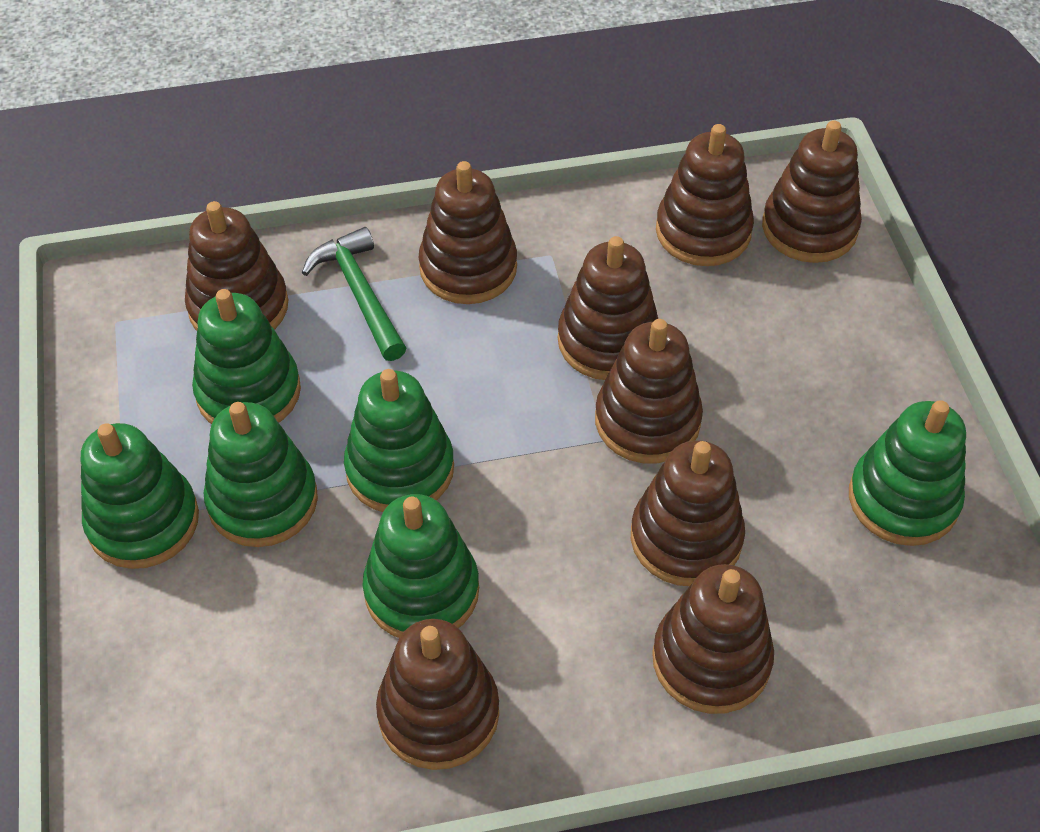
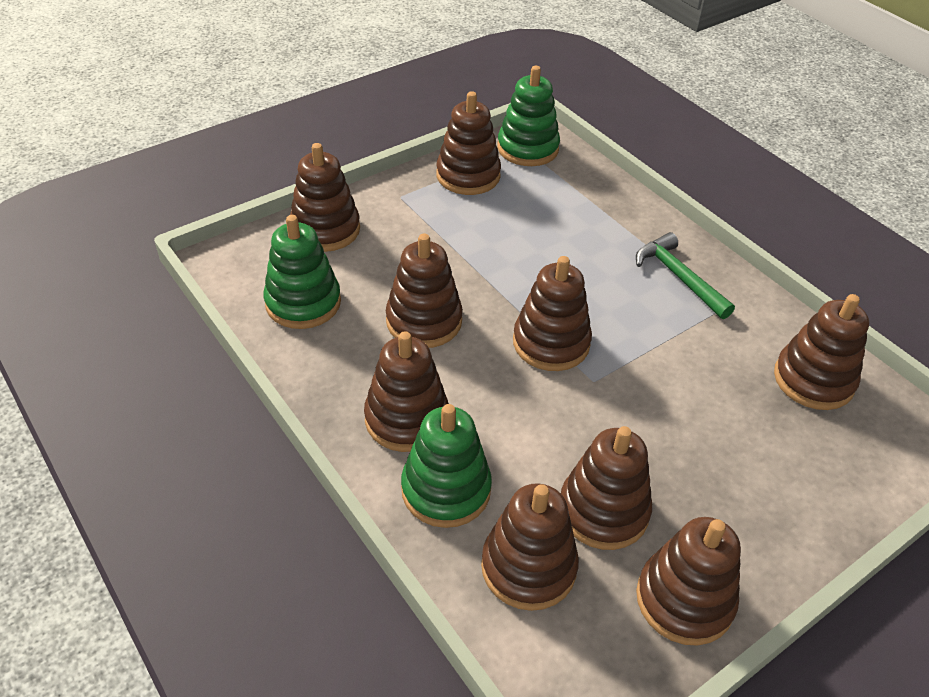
green stacking toy: 6 -> 3

